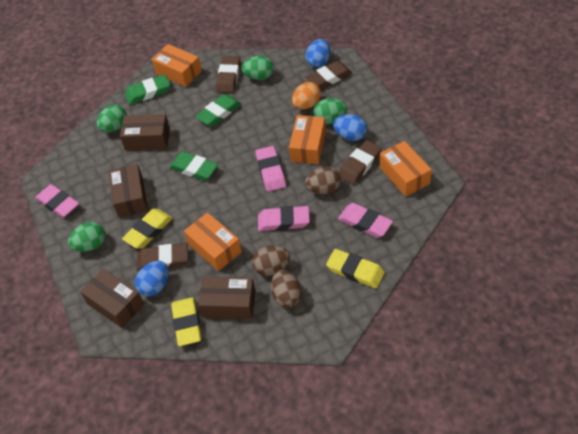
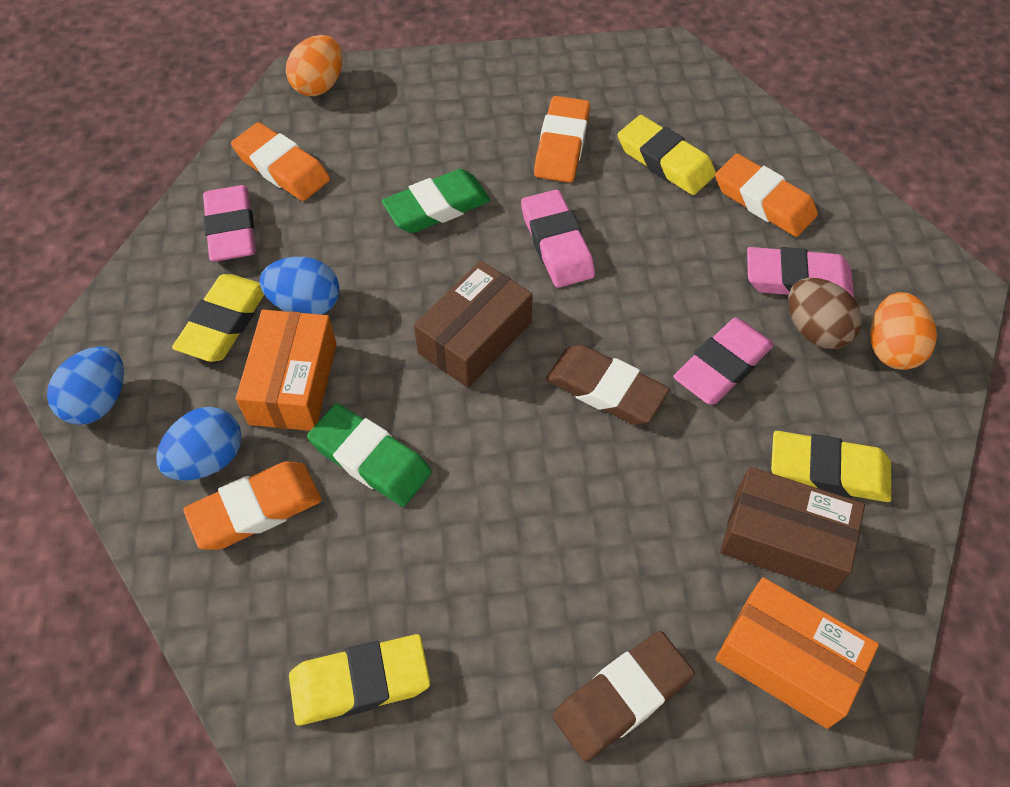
brown box: 4 -> 2
brown egg: 3 -> 1
brown eraser: 4 -> 2
green egg: 4 -> 0
green eraser: 3 -> 2
orange box: 4 -> 2
orange egg: 1 -> 2
orange eraser: 0 -> 4
yellow eraser: 3 -> 4

